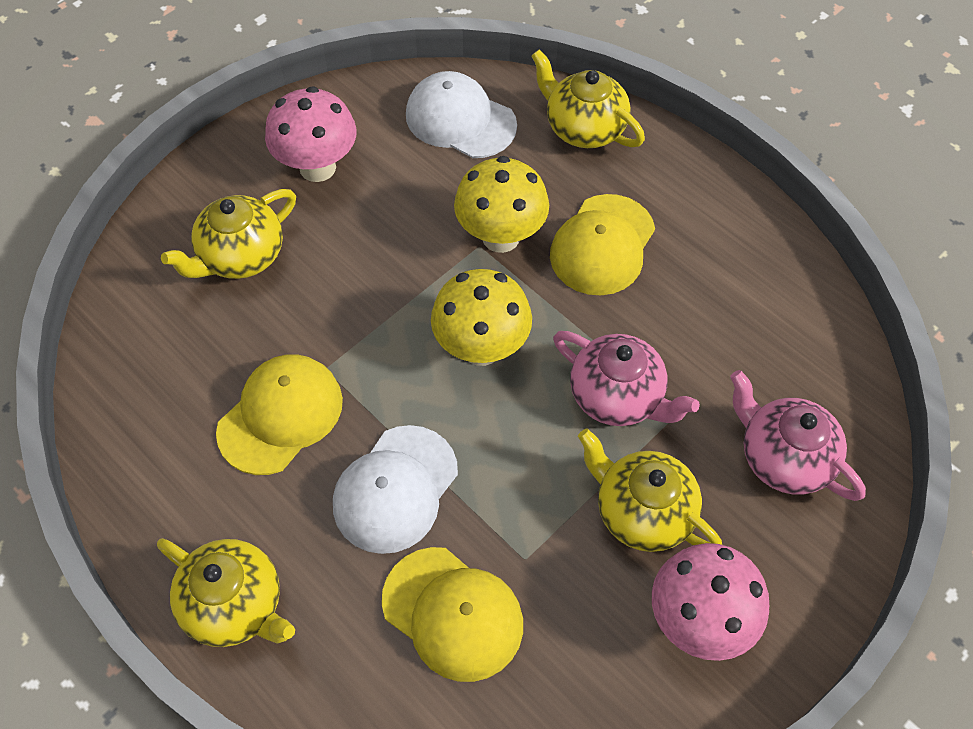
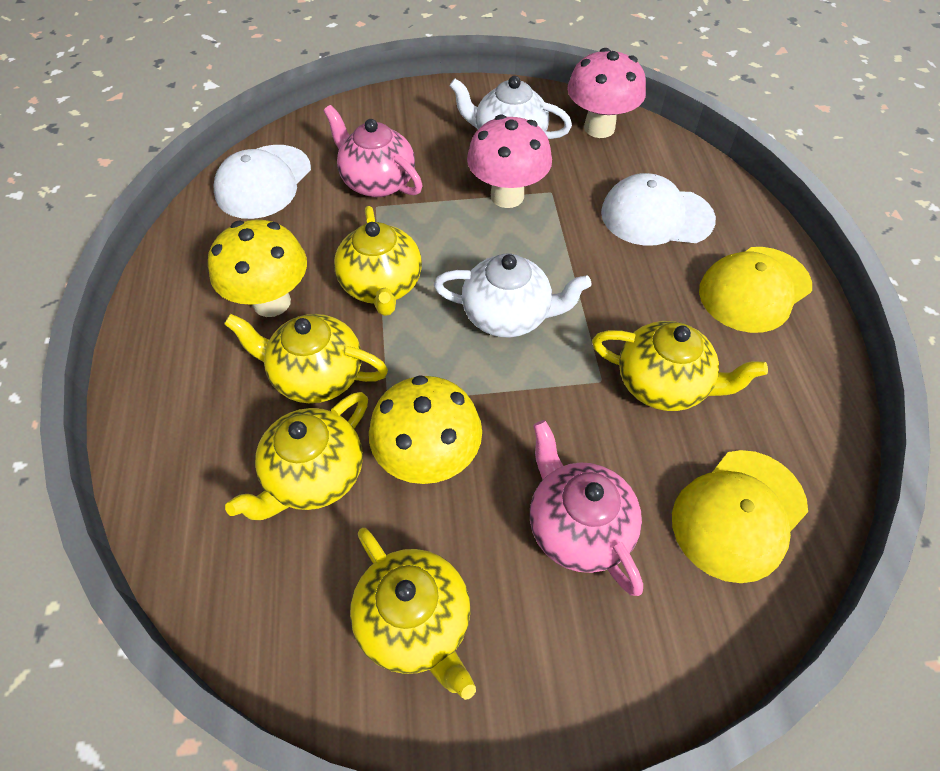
white teapot: 0 -> 2
yellow cap: 3 -> 2
yellow teapot: 4 -> 5

